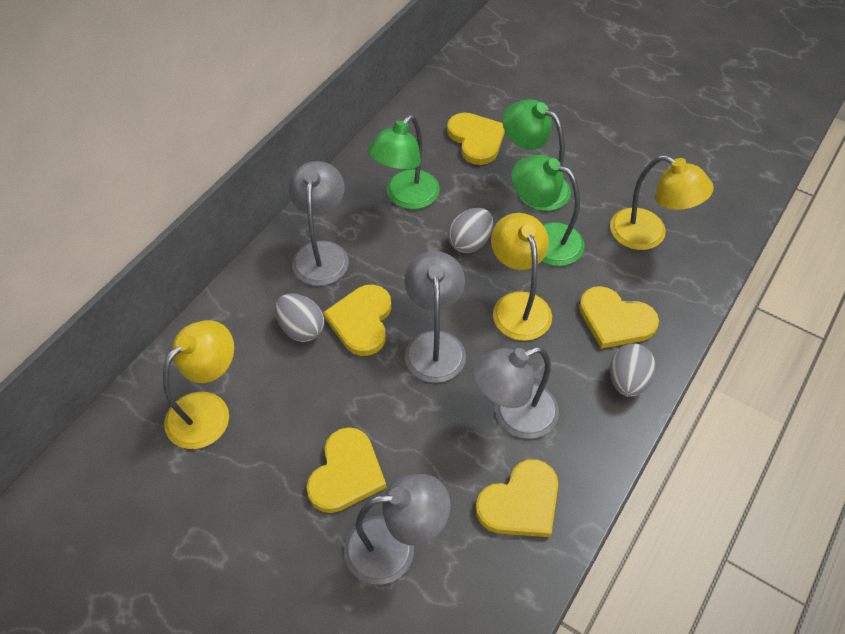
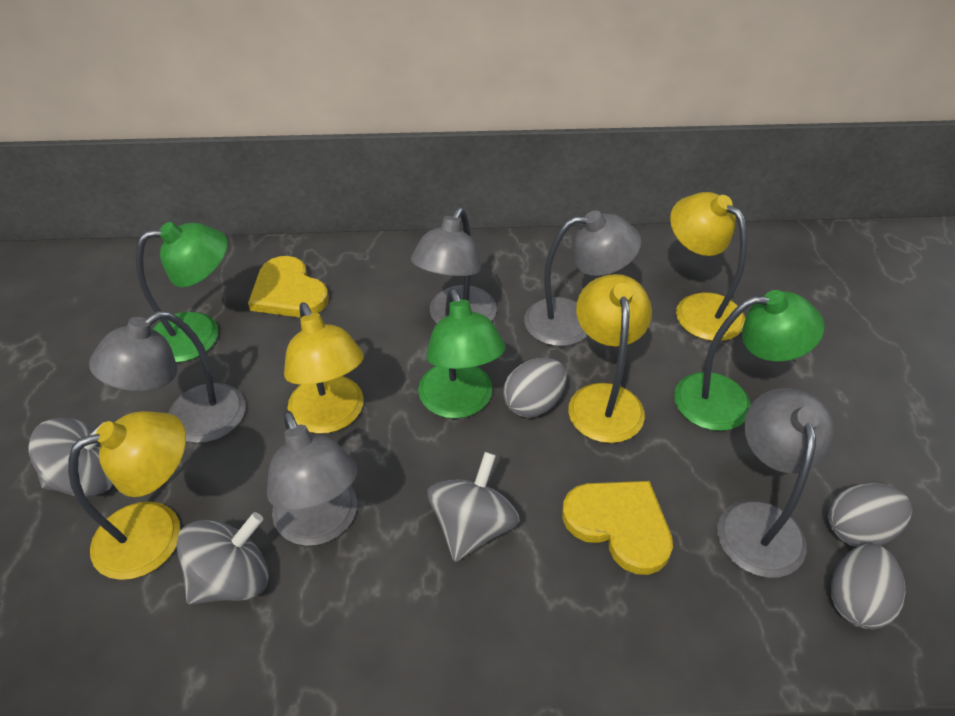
grey lamp: 4 -> 5
grey spinning top: 0 -> 3
yellow heart: 5 -> 2
yellow lamp: 3 -> 4

